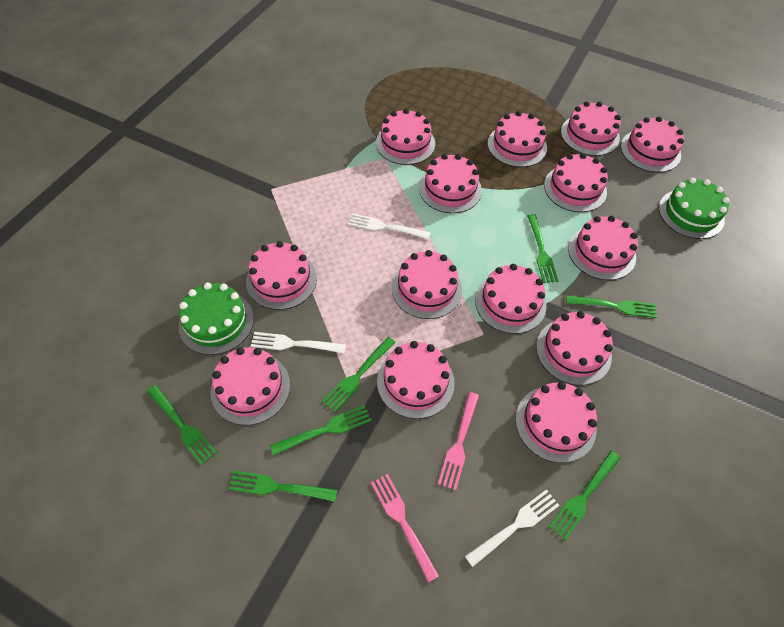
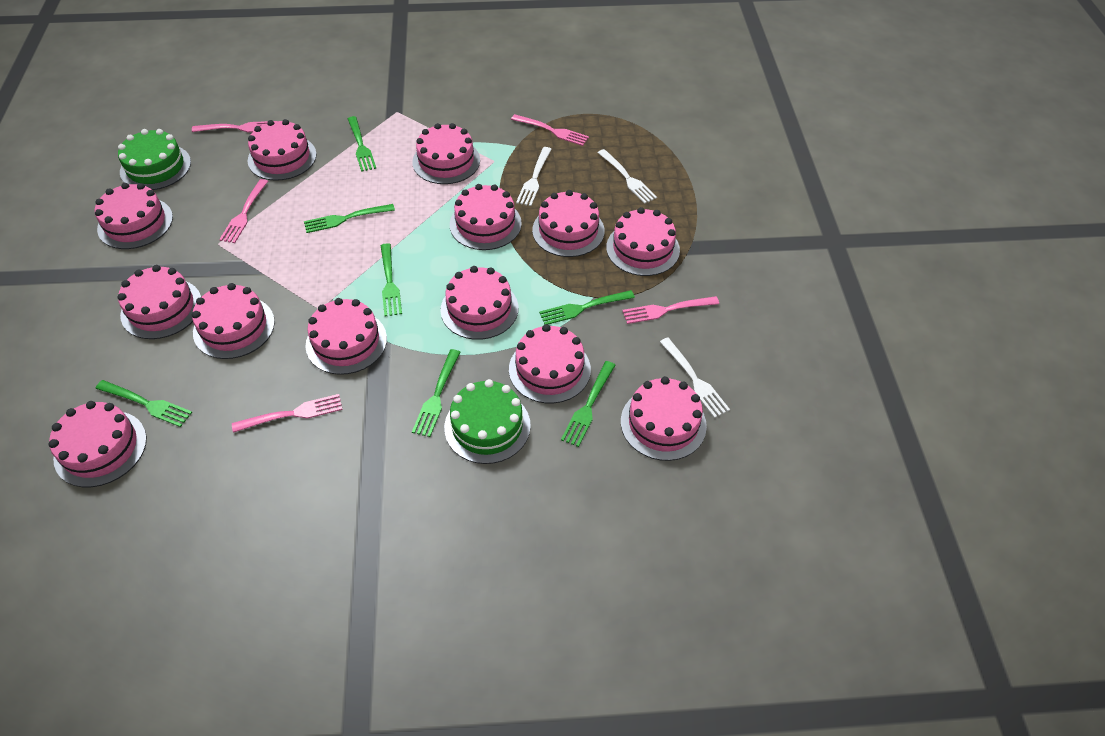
pink cake: 14 -> 13
pink fork: 2 -> 5

